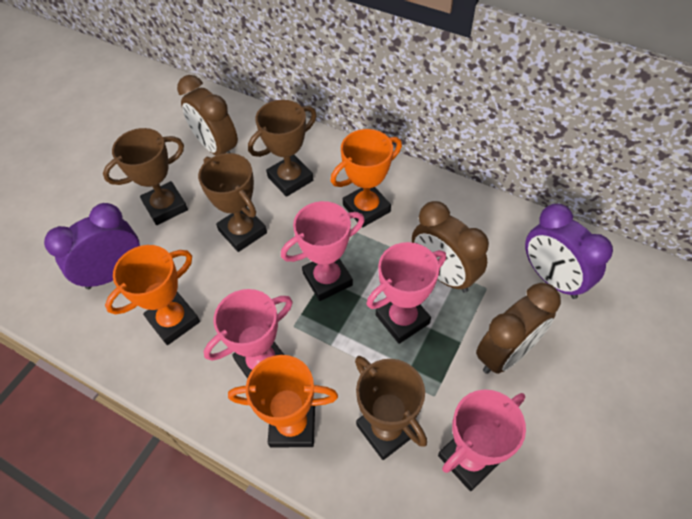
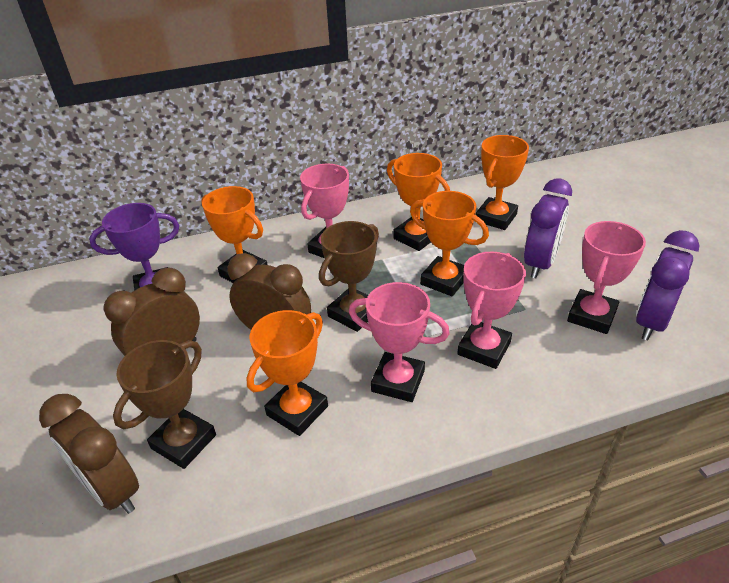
brown trophy: 4 -> 2
orange trophy: 3 -> 5
purple trophy: 0 -> 1

